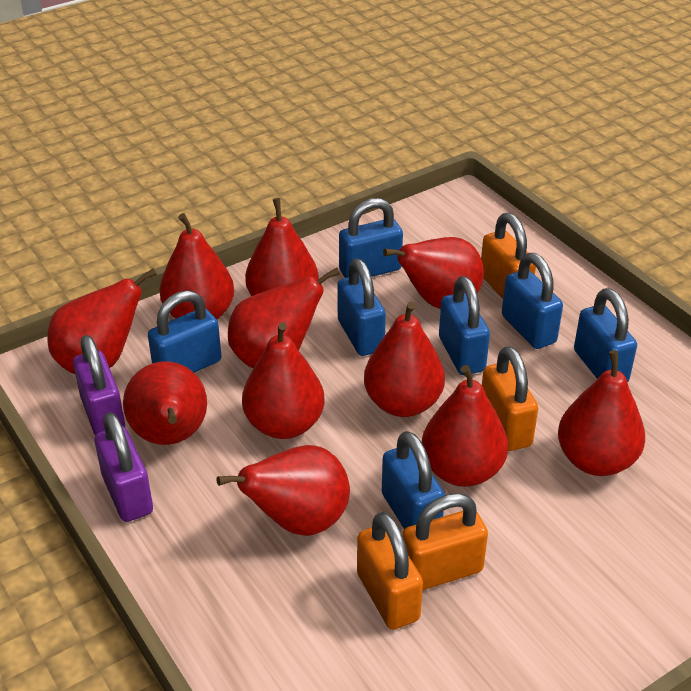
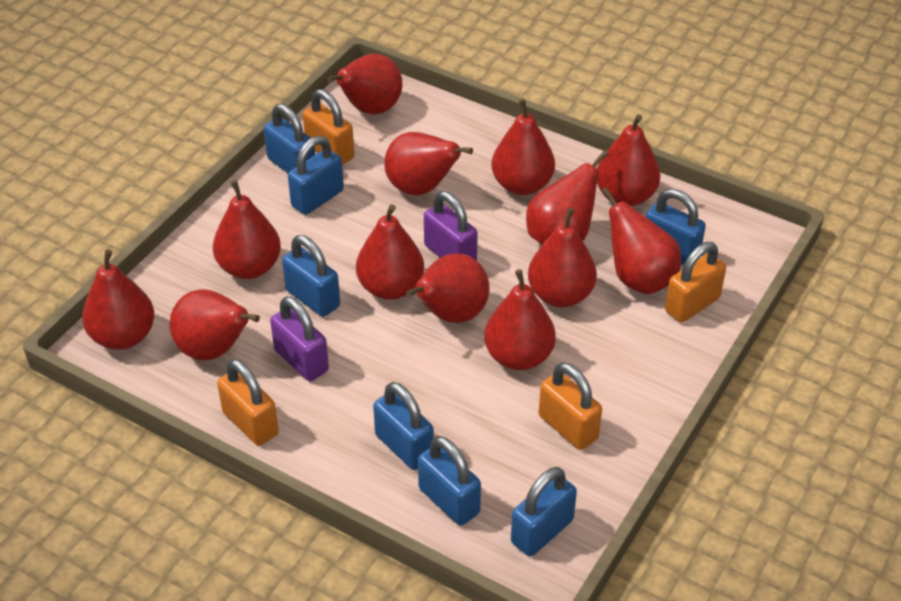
red pear: 11 -> 13

